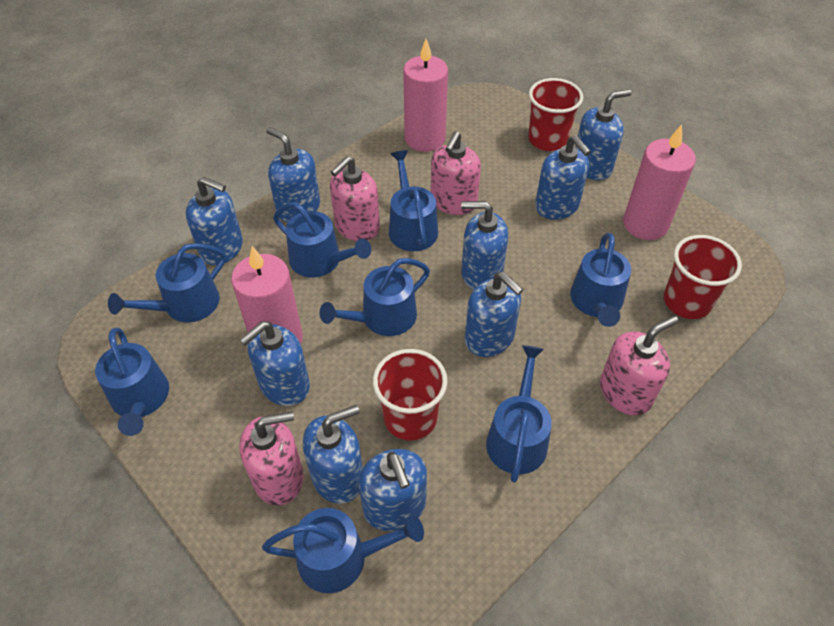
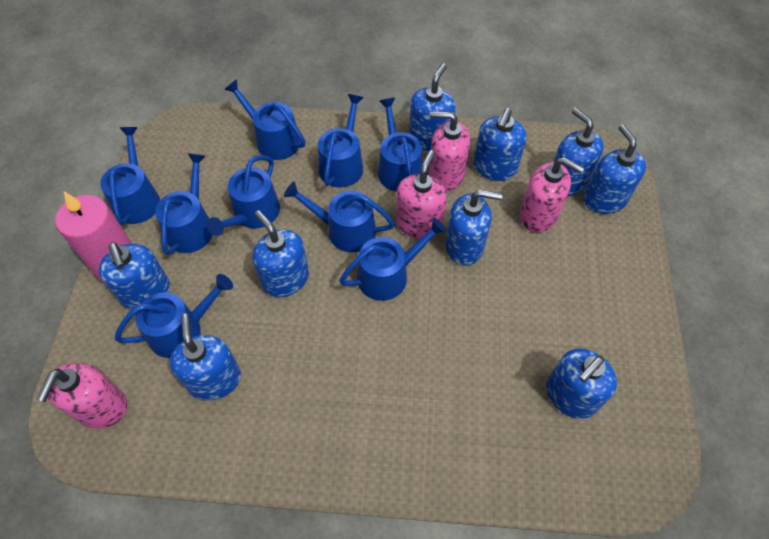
blue watering can: 8 -> 9
pink candle: 3 -> 1
red cup: 3 -> 0

